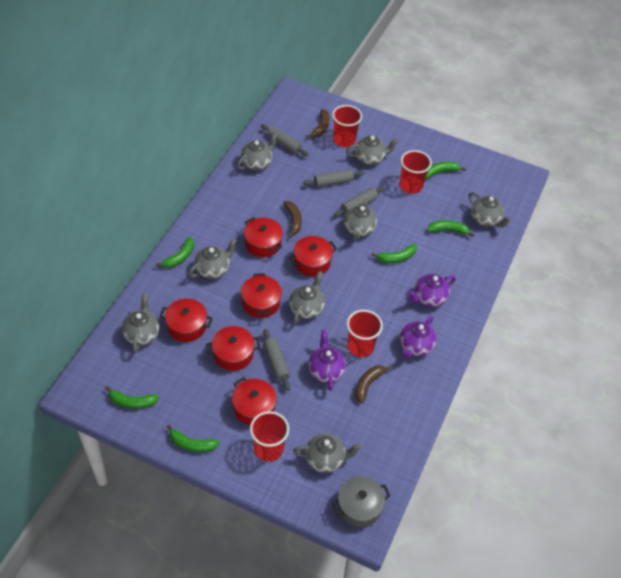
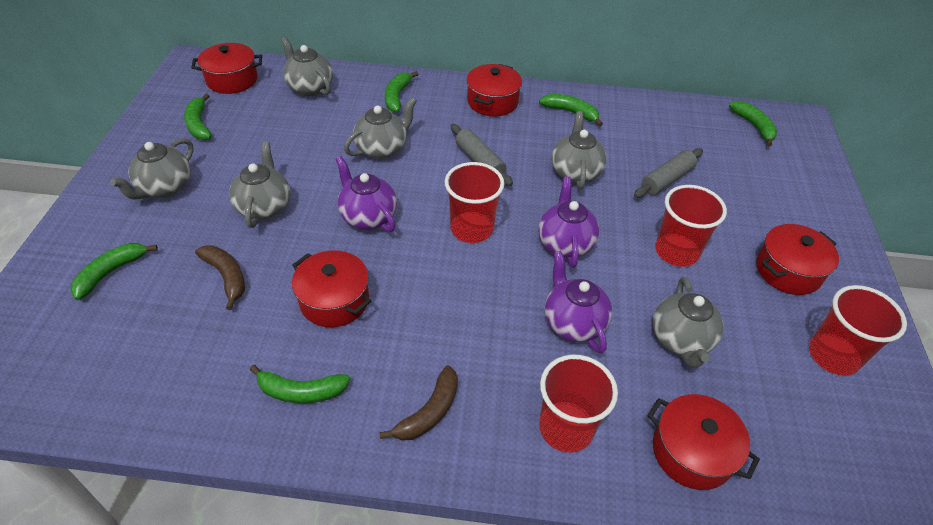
brown banana: 3 -> 2
grey pot: 1 -> 0
grey rolling pin: 4 -> 2
grey teapot: 8 -> 6
red pot: 6 -> 5

